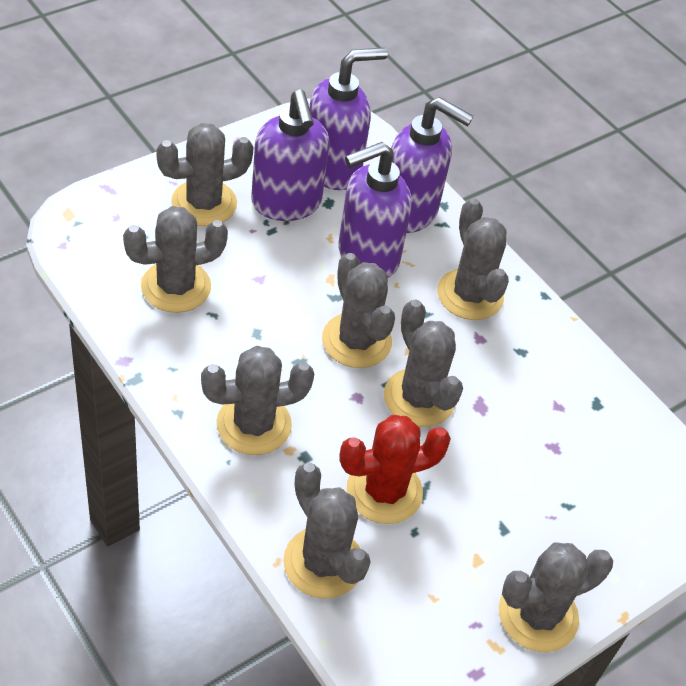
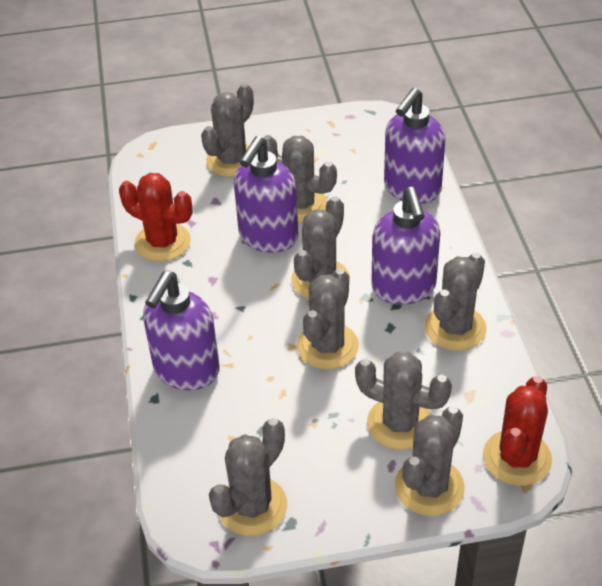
red cactus: 1 -> 2

